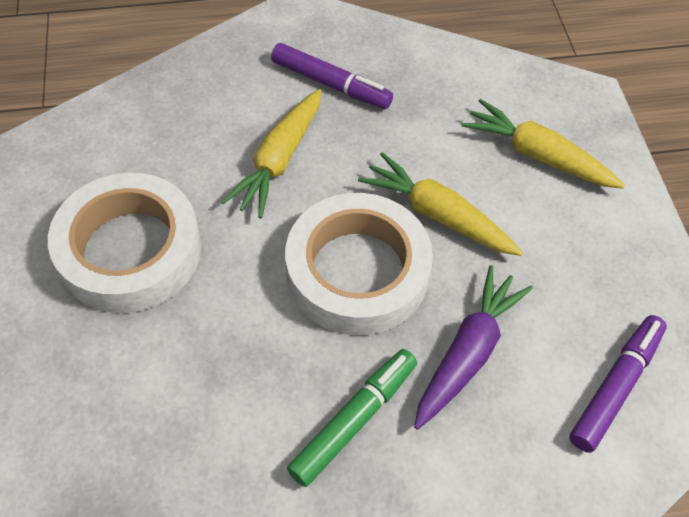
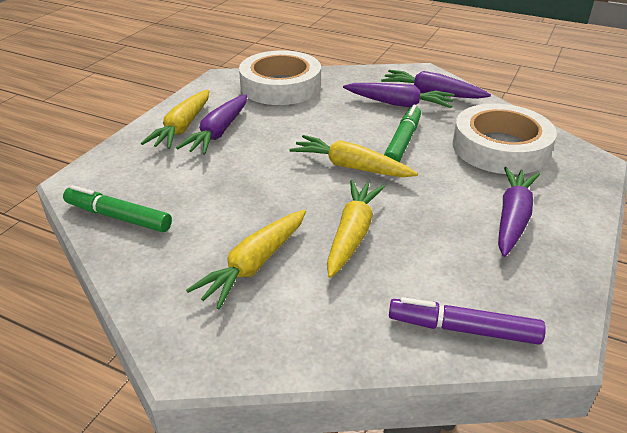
green marker: 1 -> 2
purple carrot: 1 -> 4
purple marker: 2 -> 1
yellow carrot: 3 -> 4

